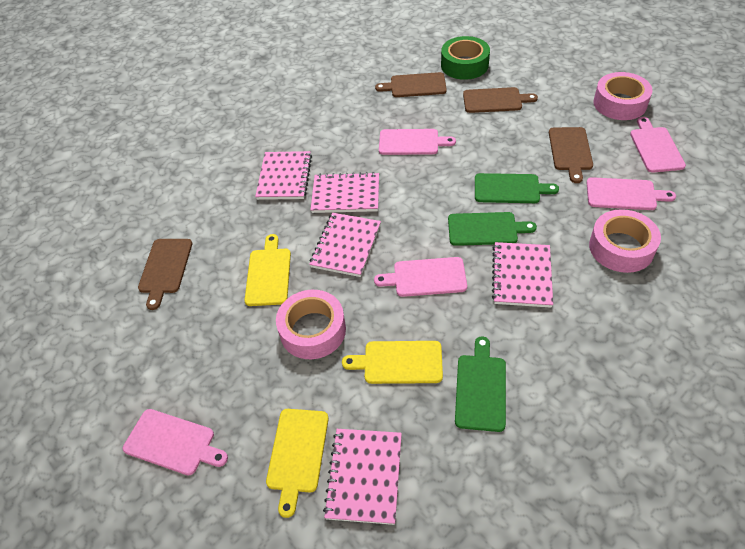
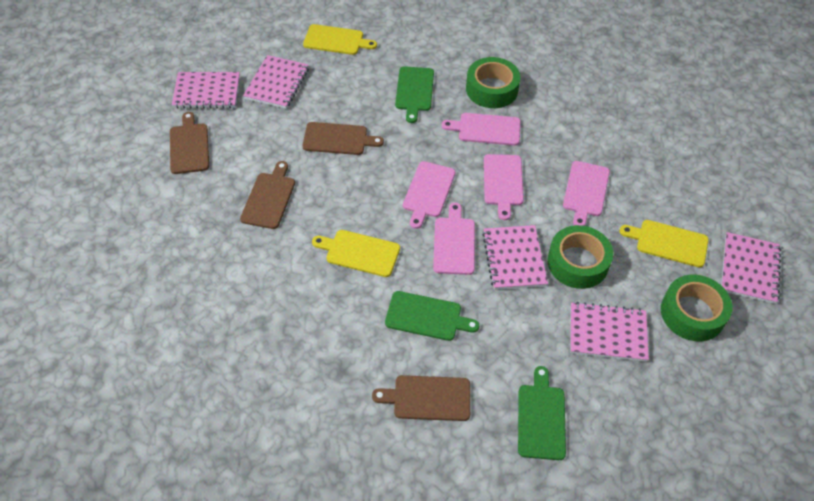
green tape: 1 -> 3
pink tape: 3 -> 0

